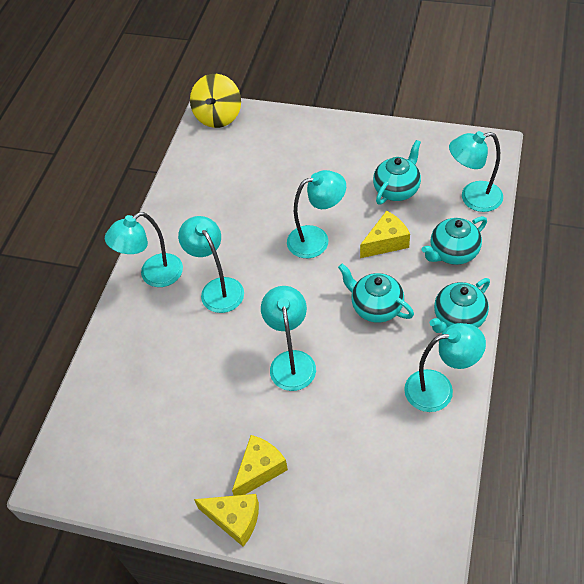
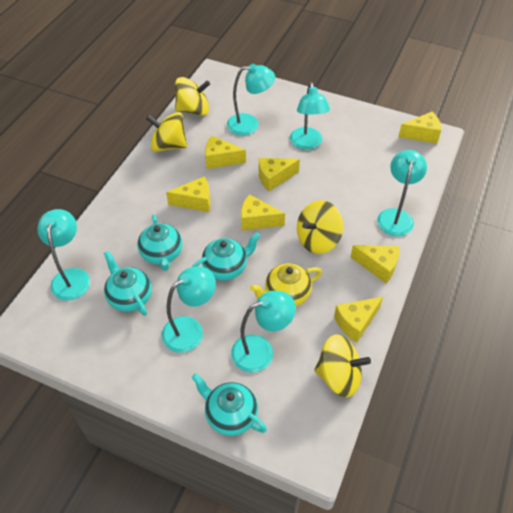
yellow cheese: 3 -> 7
yellow spinning top: 1 -> 4
yellow teapot: 0 -> 1

